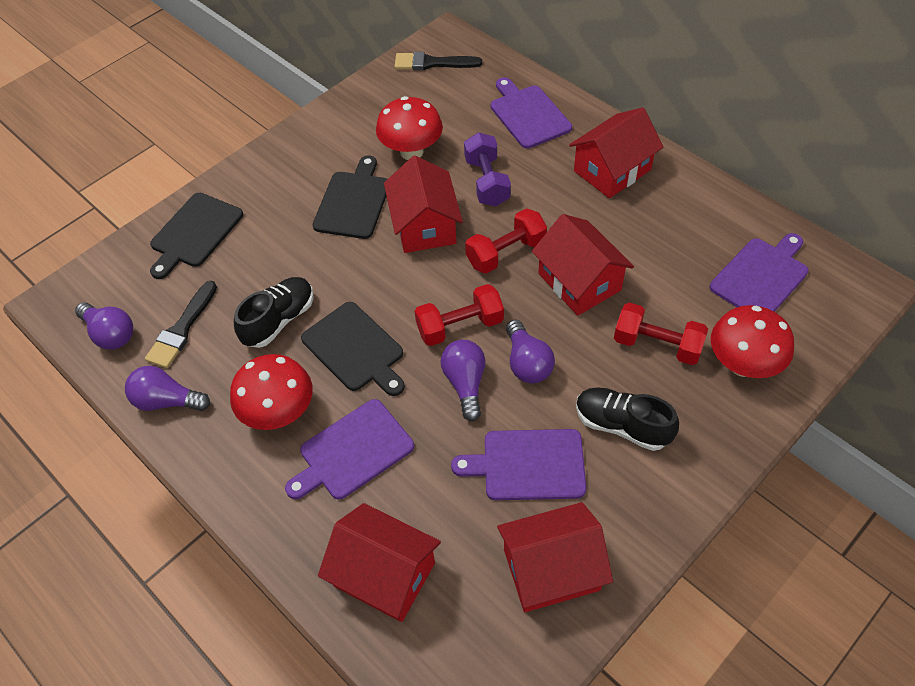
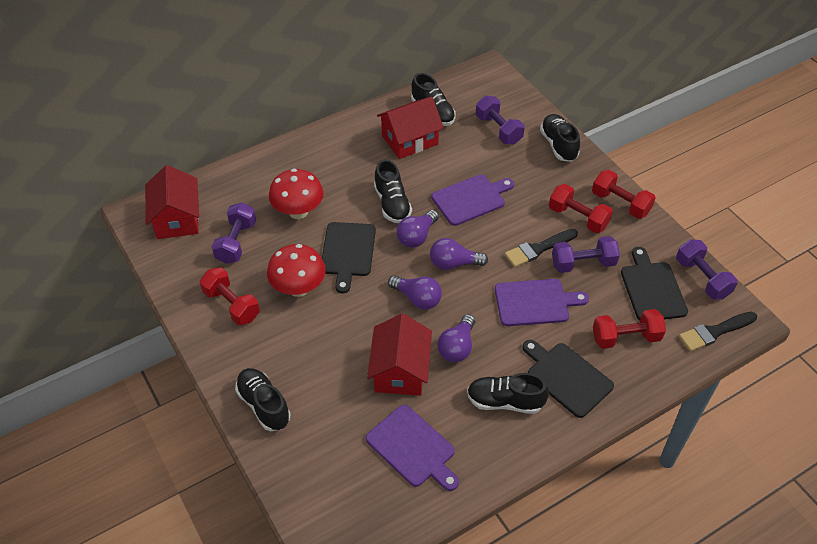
black shoe: 2 -> 5
purple cutting board: 4 -> 3
purple dumbbell: 1 -> 4
red dumbbell: 3 -> 4
red house: 5 -> 3
red mushroom: 3 -> 2

